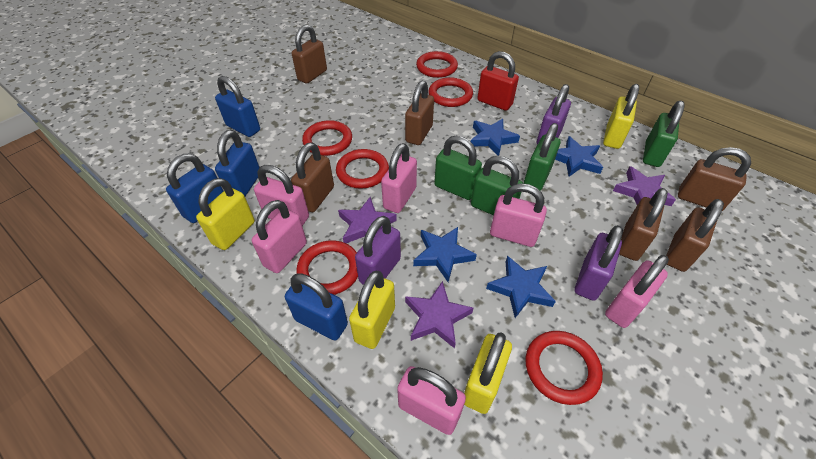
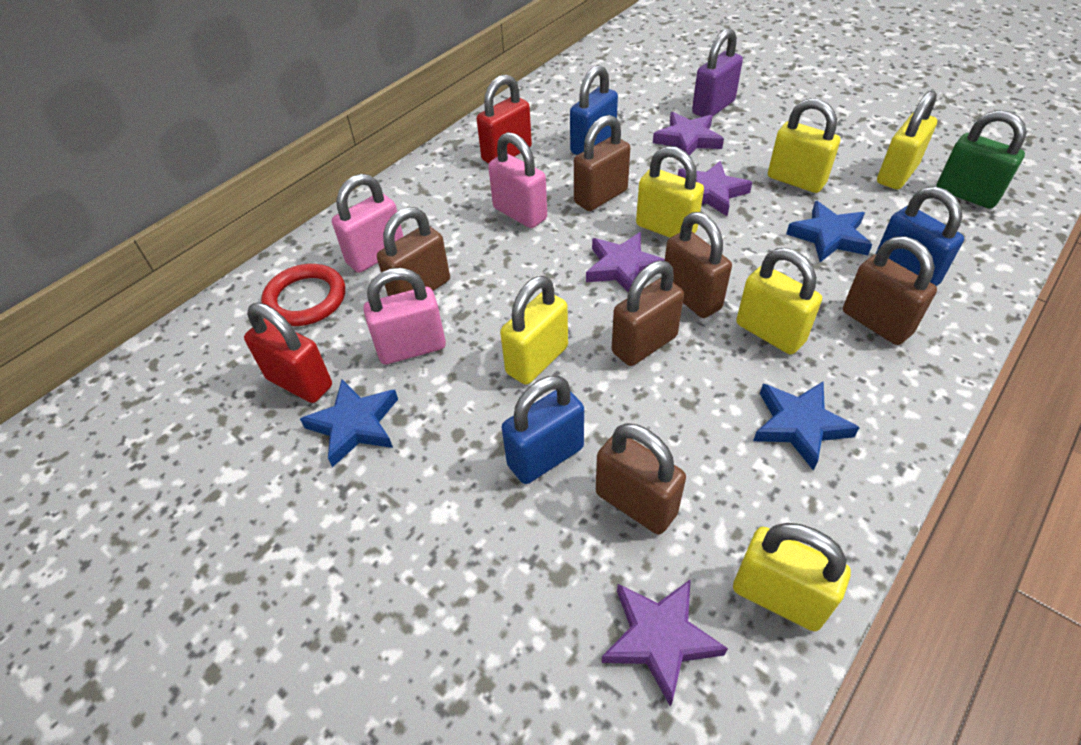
blue padlock: 4 -> 3
blue star: 4 -> 3
green padlock: 4 -> 1
pink padlock: 6 -> 3
purple padlock: 3 -> 1
purple star: 3 -> 4
red padlock: 1 -> 2
red ring: 6 -> 1
yellow padlock: 4 -> 6

